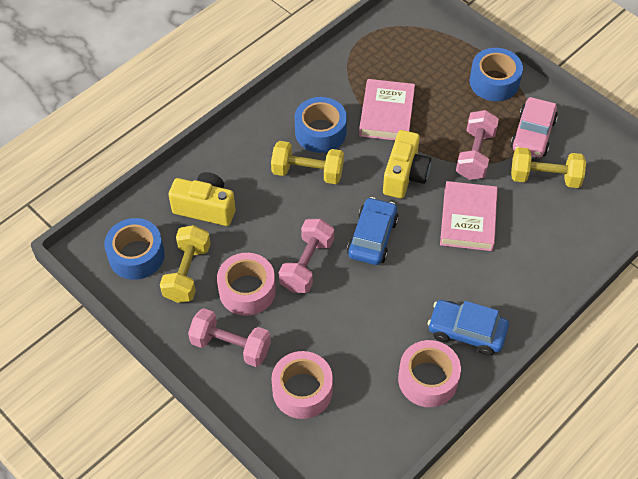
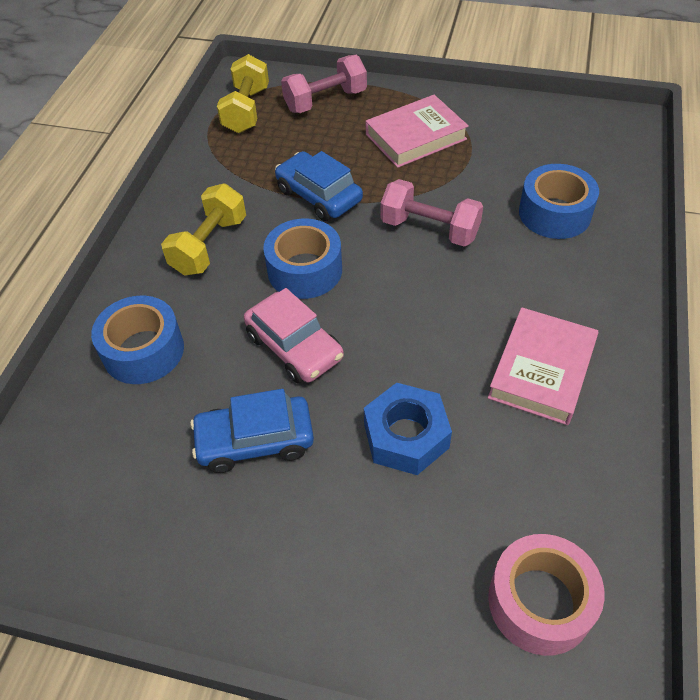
blue nut: 0 -> 1
pink dumbbell: 3 -> 2
pink tape: 3 -> 1
yellow camera: 2 -> 0
yellow dumbbell: 3 -> 2

